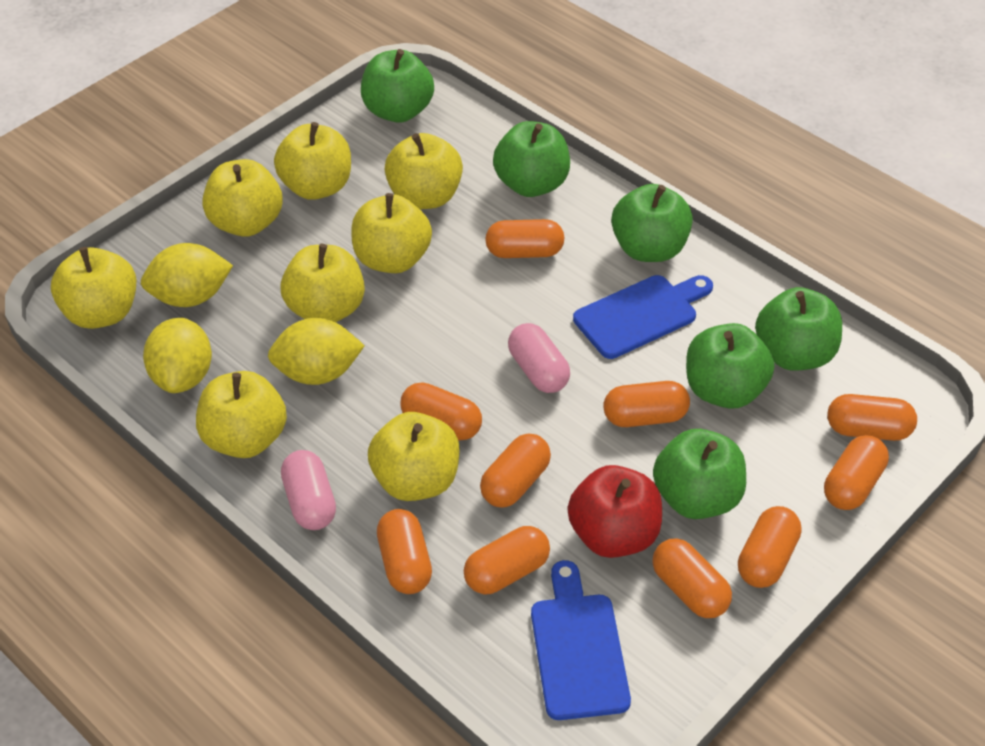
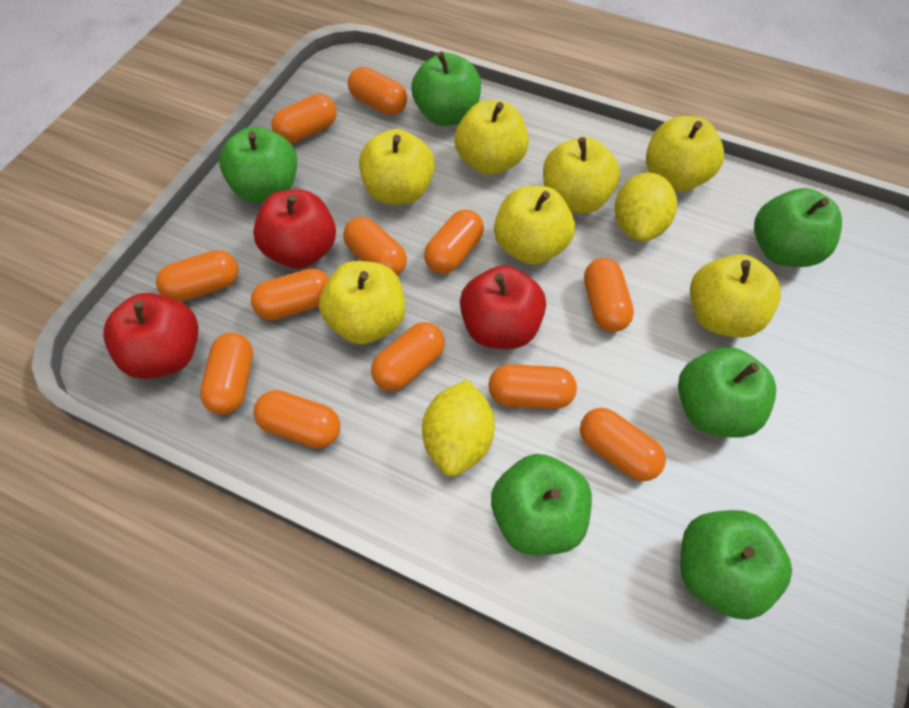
blue cutting board: 2 -> 0
orange capsule: 10 -> 12
pink capsule: 2 -> 0
red apple: 1 -> 3
yellow apple: 8 -> 7
yellow lemon: 3 -> 2

